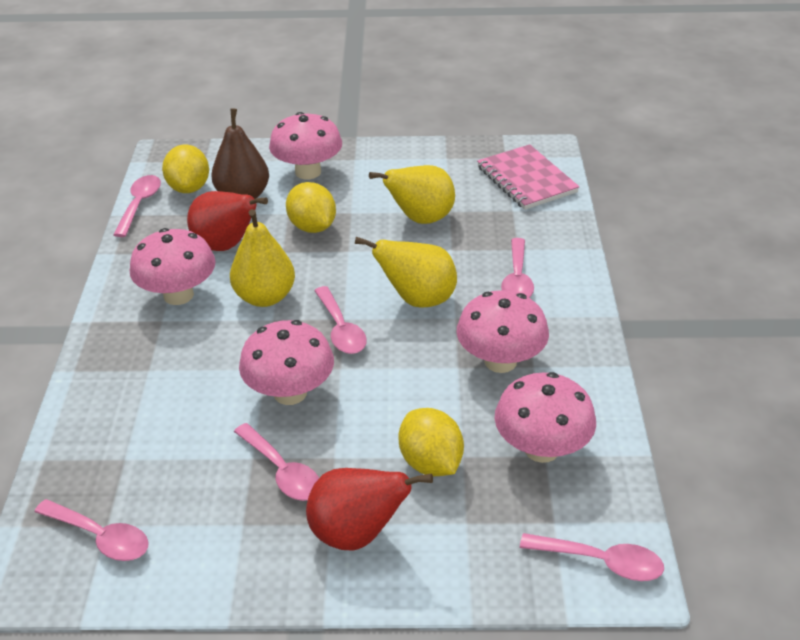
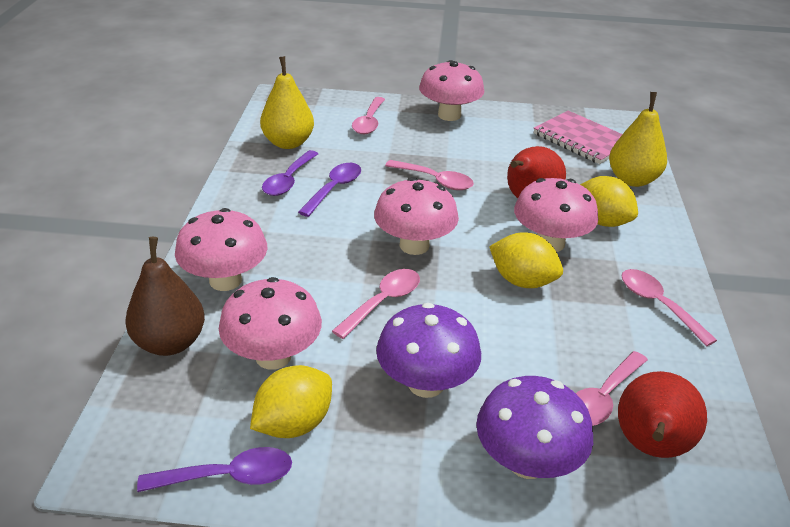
pink spoon: 6 -> 5
purple mushroom: 0 -> 2
purple spoon: 0 -> 3
yellow pear: 3 -> 2

